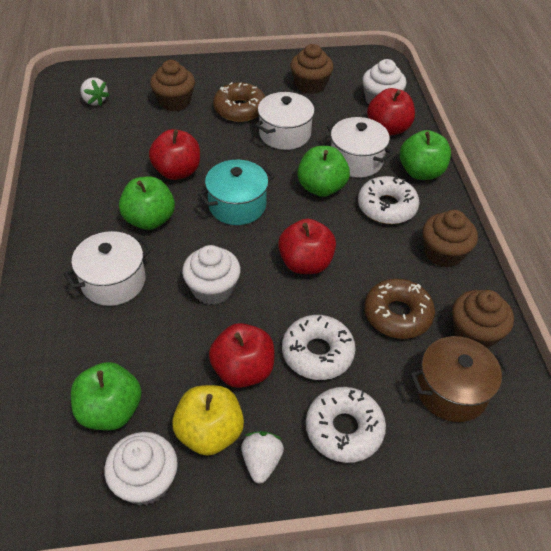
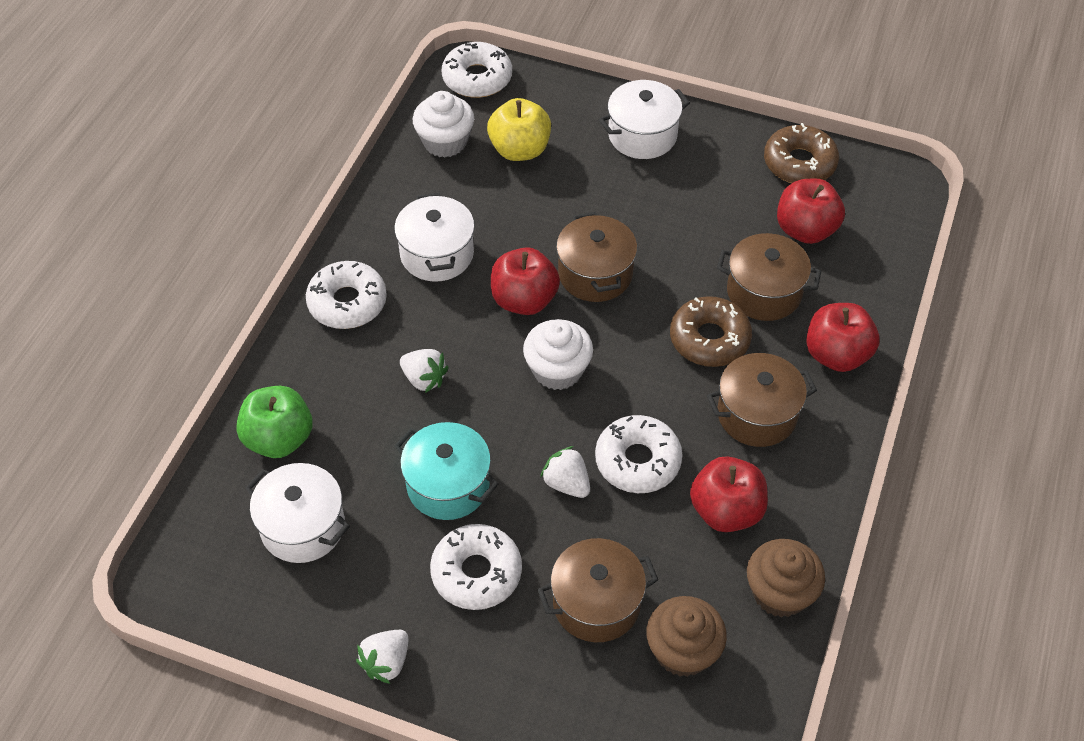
brown cupcake: 4 -> 2
brown pot: 1 -> 4
green apple: 4 -> 1
white cupcake: 3 -> 2
white donut: 3 -> 4
white strawberry: 2 -> 3

